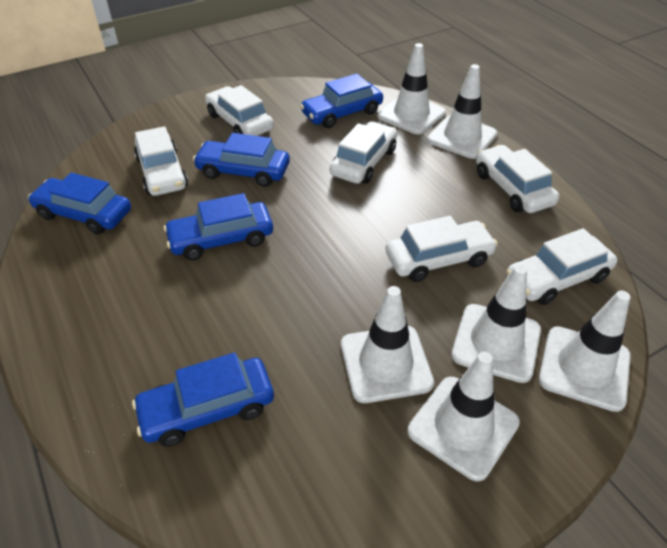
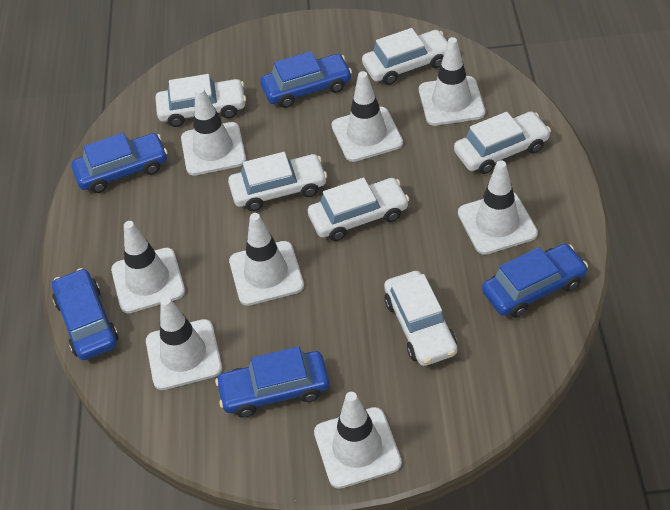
white traffic cone: 6 -> 8

